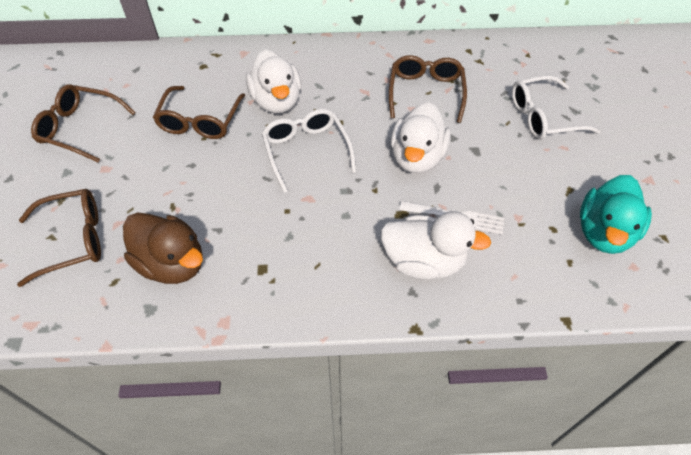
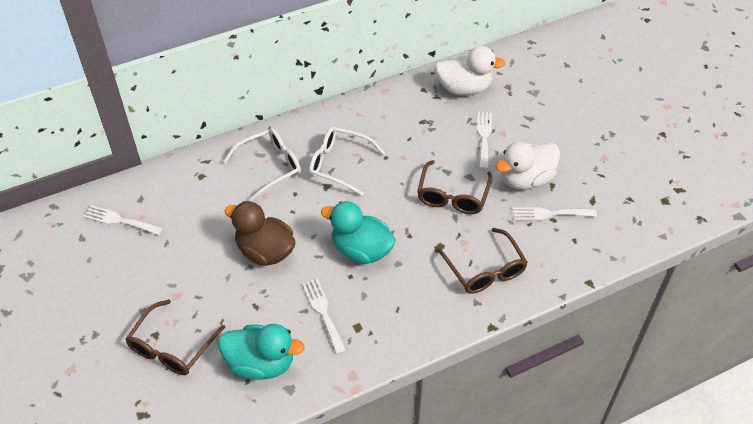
brown glasses: 4 -> 3
turquoise duck: 1 -> 2
white duck: 3 -> 2
white fork: 1 -> 4

